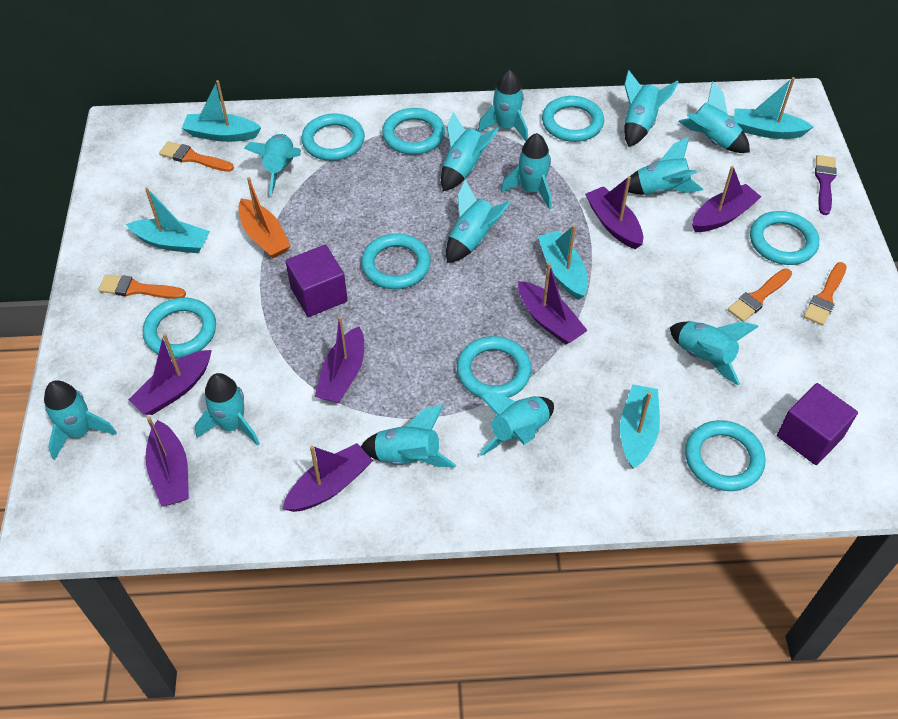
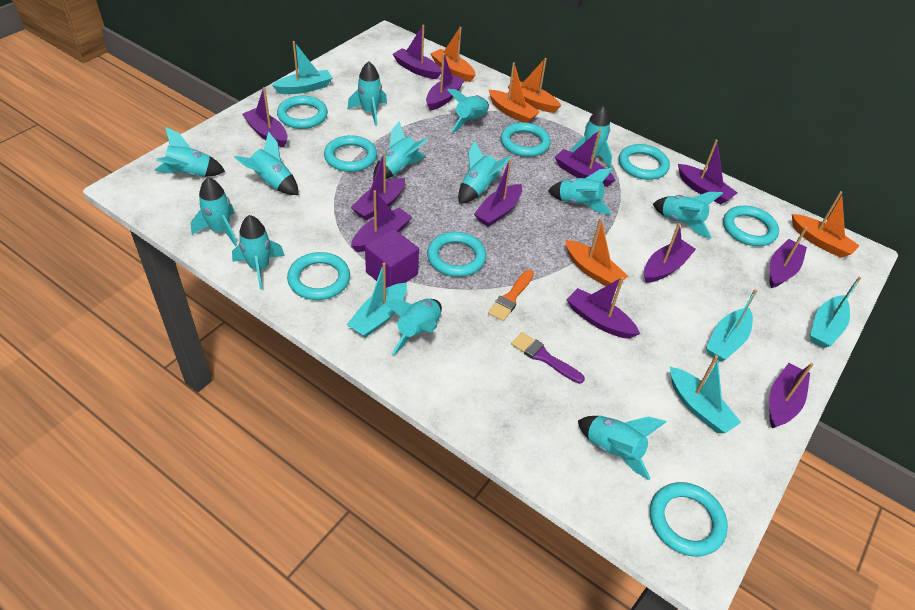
orange boat: 1 -> 5
orange brush: 4 -> 1
purple boat: 7 -> 12
purple cube: 2 -> 1

